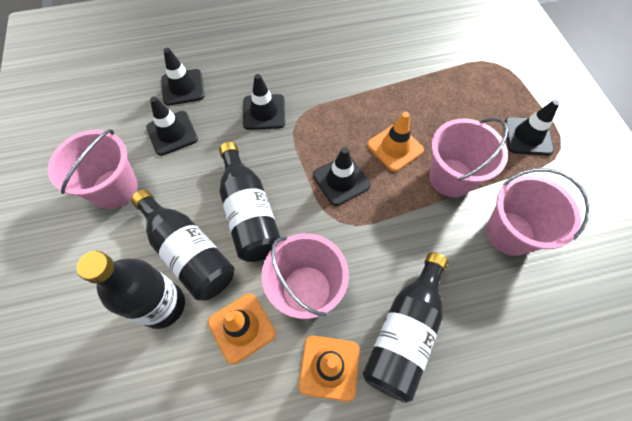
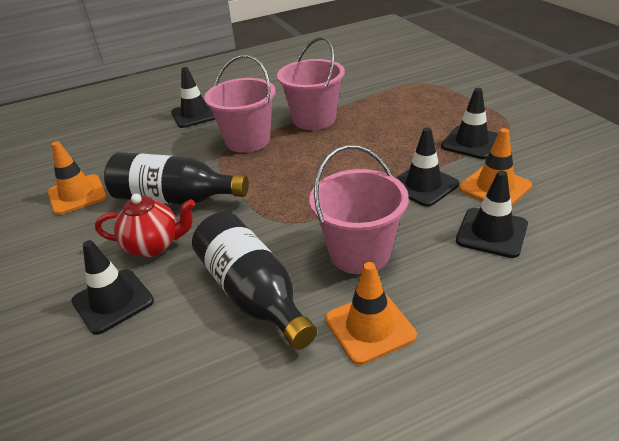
black bottle: 4 -> 2
pink bucket: 4 -> 3
red teapot: 0 -> 1

